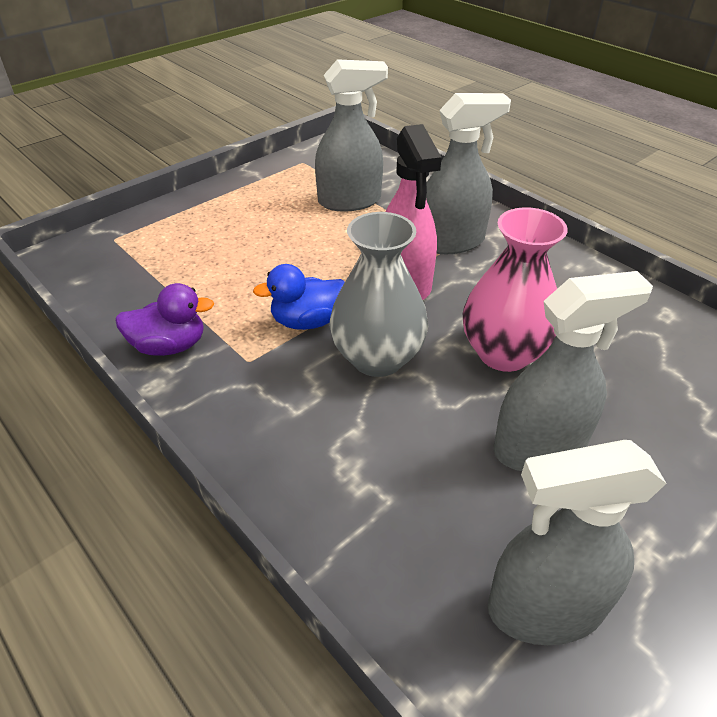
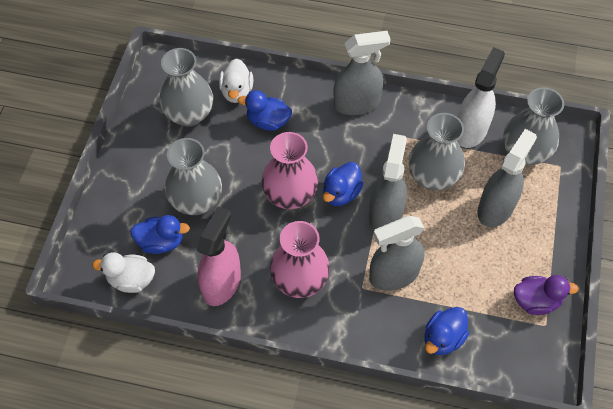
blue duck: 1 -> 4
grey vase: 1 -> 4
pink vase: 1 -> 2
white duck: 0 -> 2
white spray bottle: 0 -> 1

